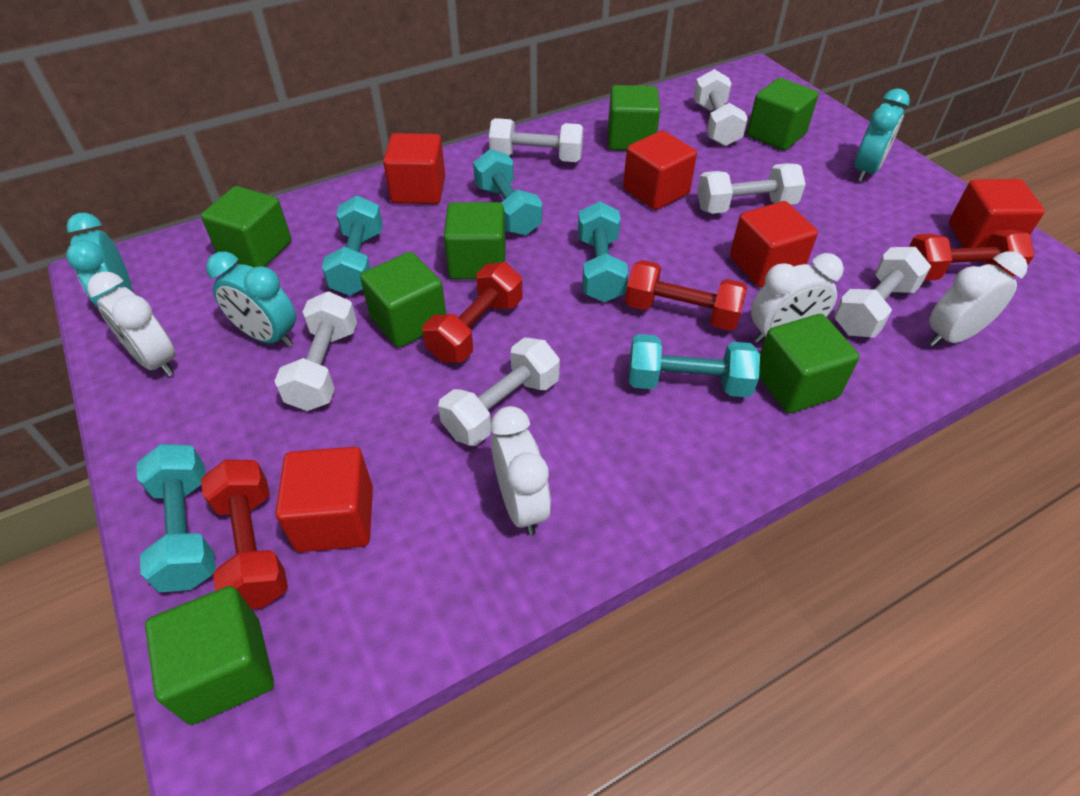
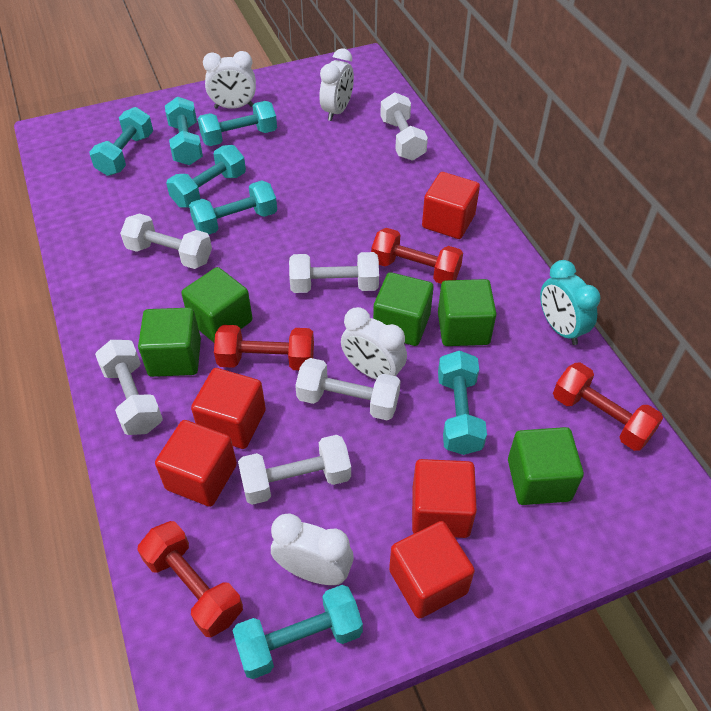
green cube: 7 -> 5
turquoise clock: 3 -> 1
turquoise dumbbell: 5 -> 7

